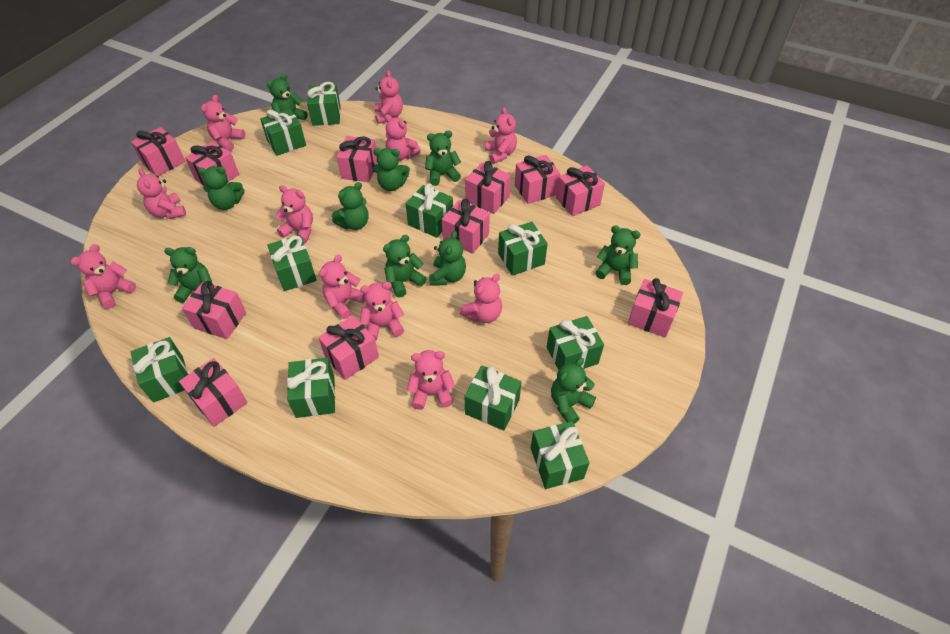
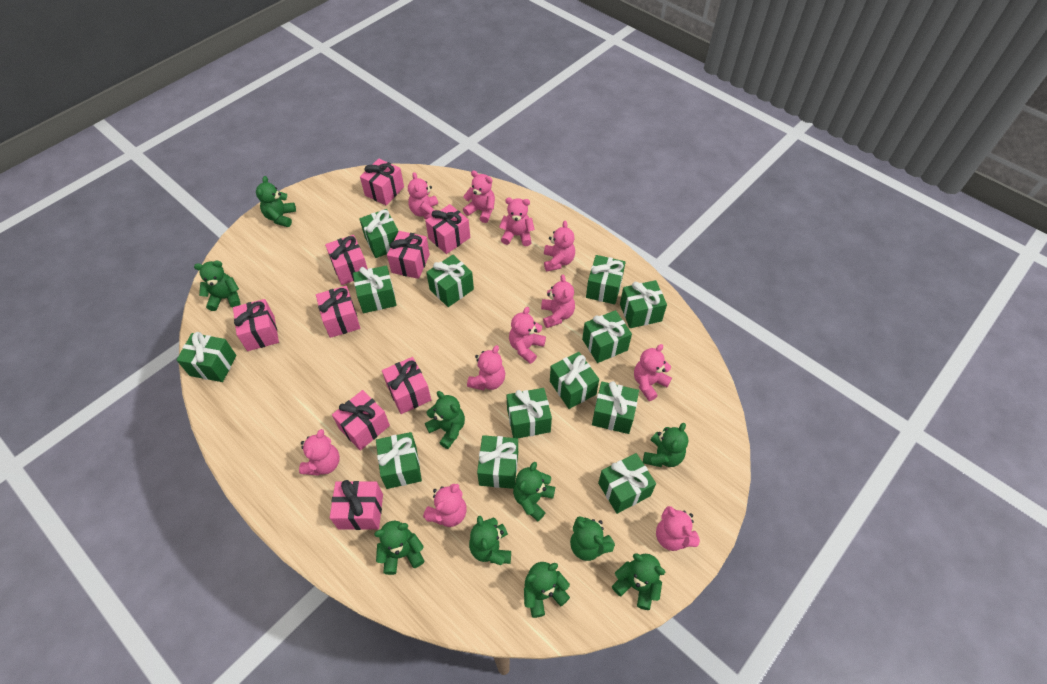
green gift: 10 -> 13
pink gift: 11 -> 9

